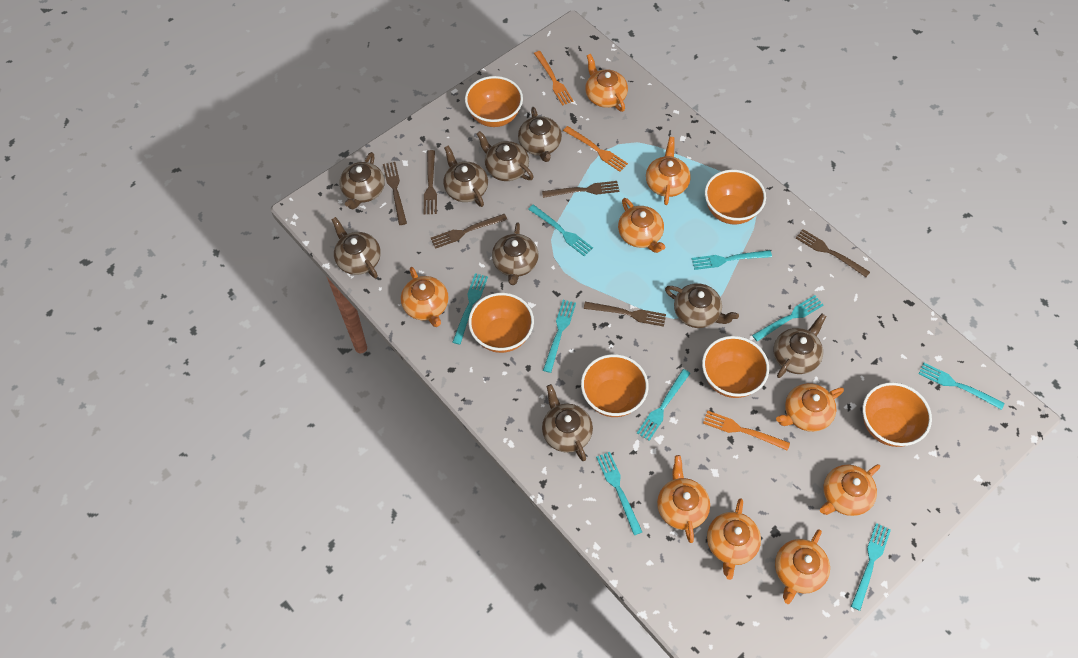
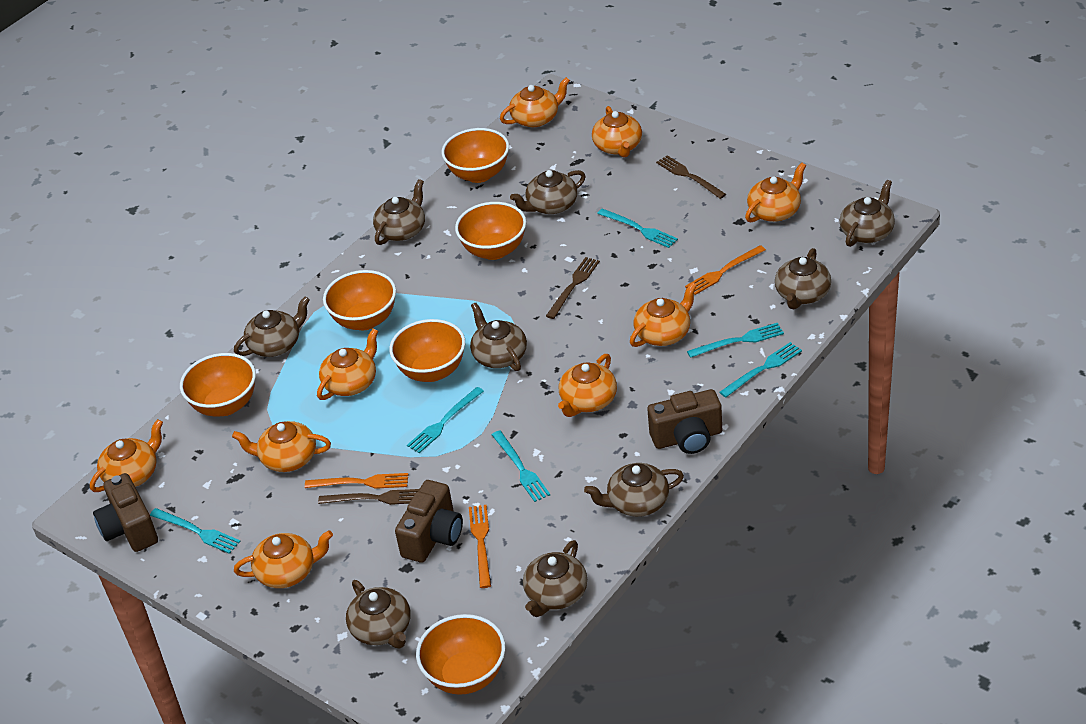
brown camera: 0 -> 3
brown fork: 6 -> 3
turquoise fork: 9 -> 6

